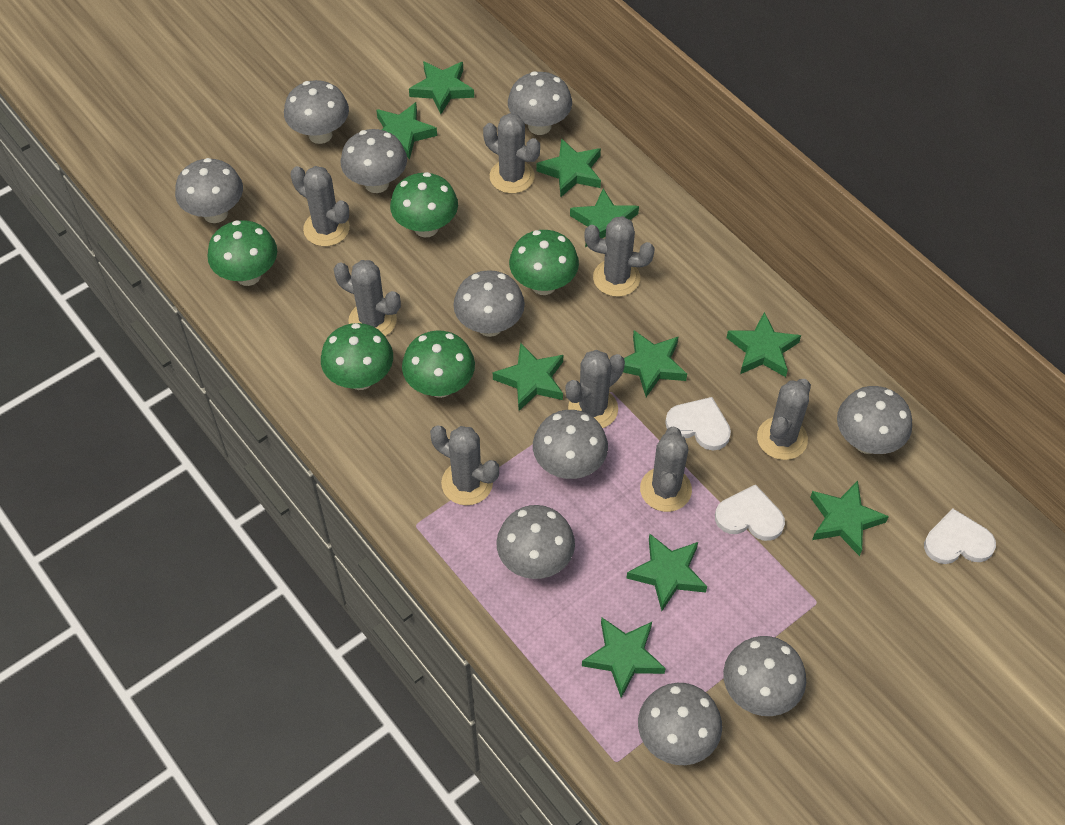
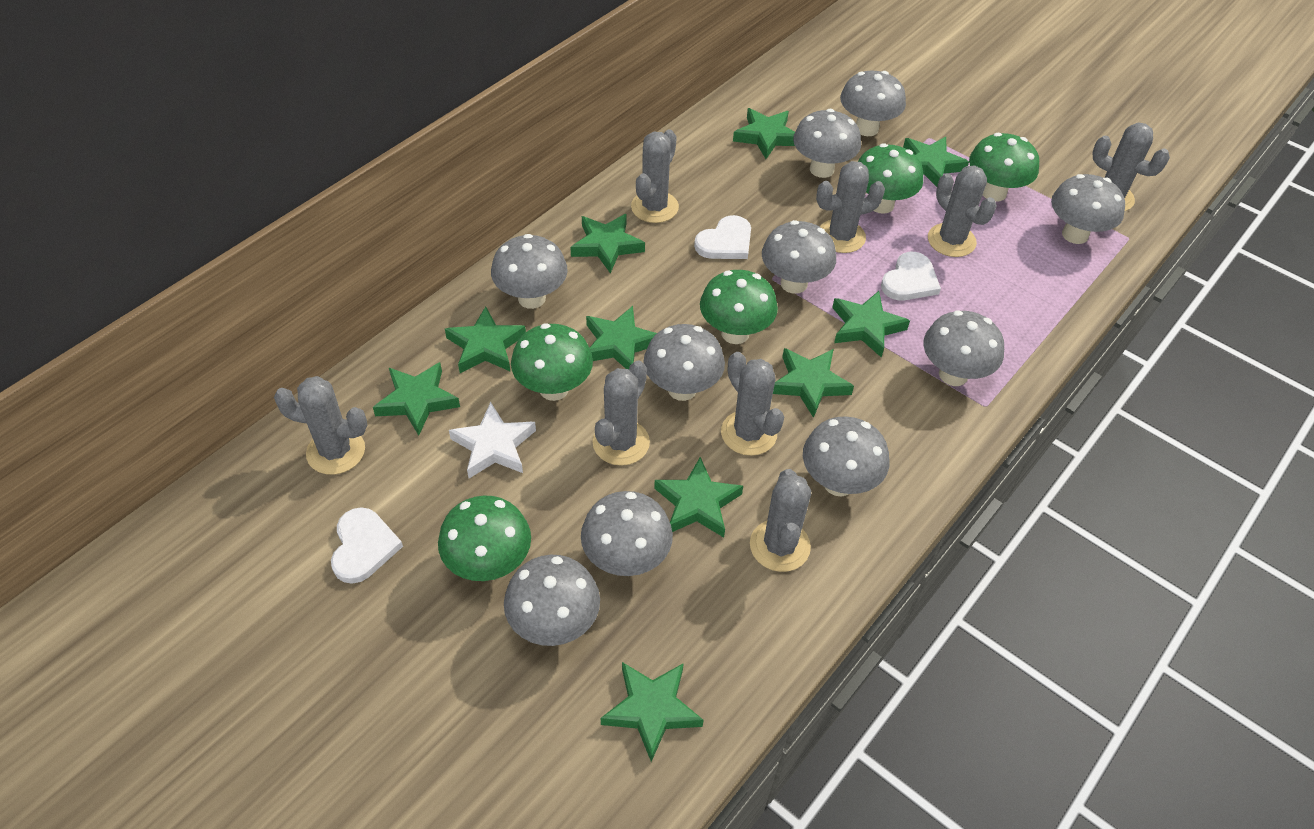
white star: 0 -> 1

